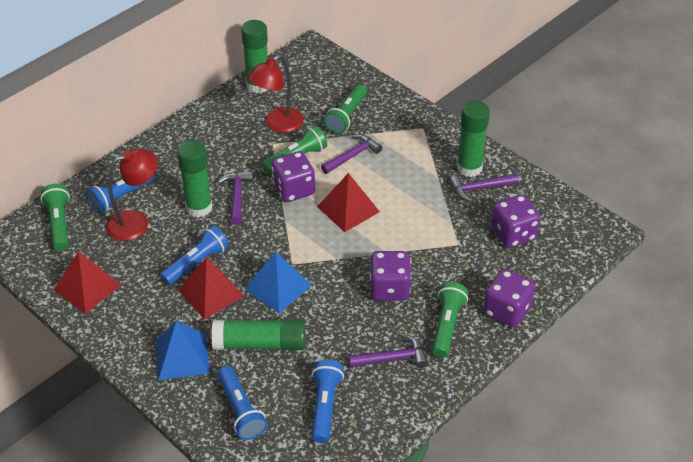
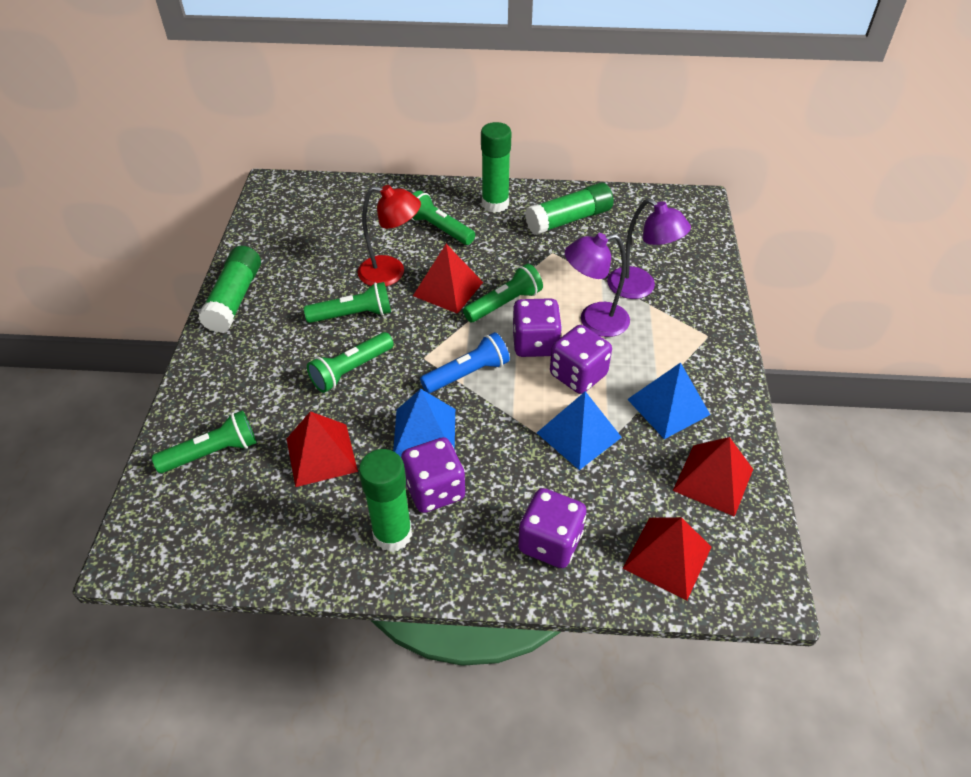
blue flashlight: 4 -> 1
blue pyramid: 2 -> 3
green flashlight: 4 -> 5
purple hammer: 4 -> 0
purple lamp: 0 -> 2
red lamp: 2 -> 1
red pyramid: 3 -> 4

